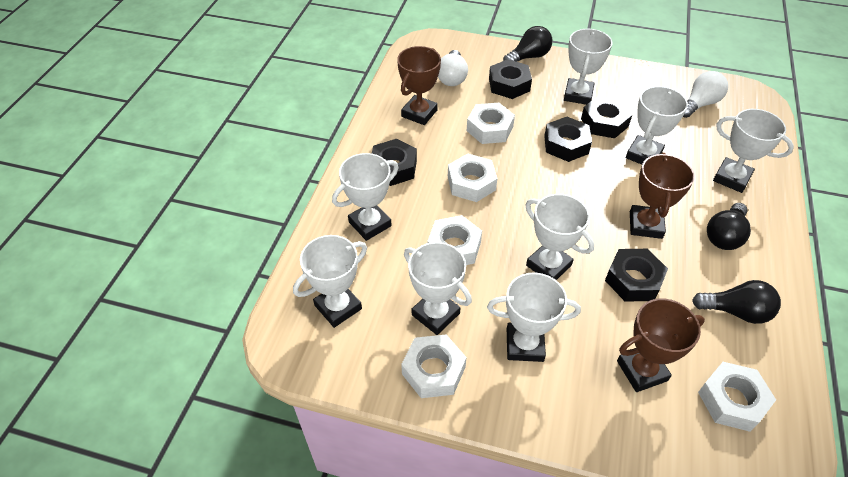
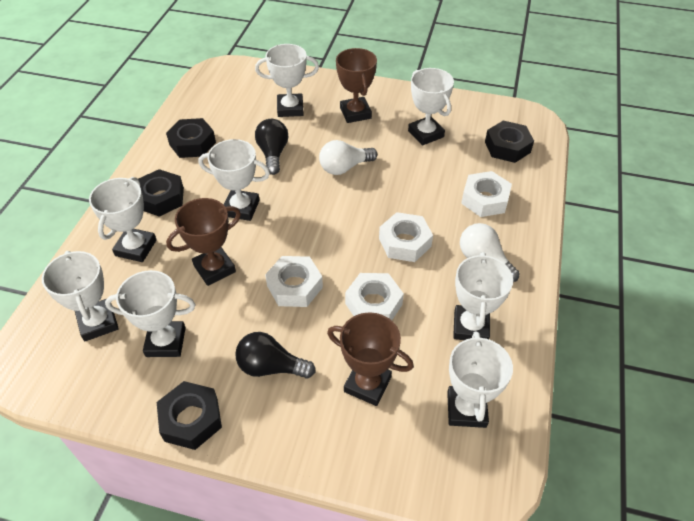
black light bulb: 3 -> 2
black nut: 5 -> 4
white nut: 5 -> 4

